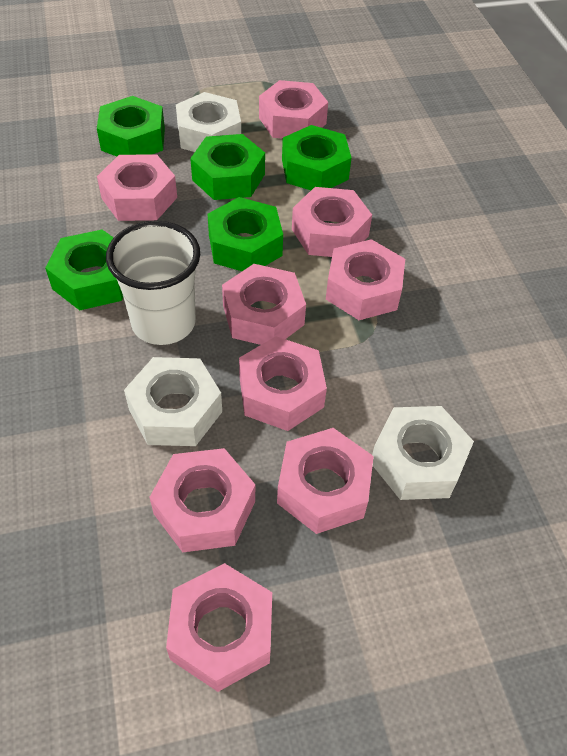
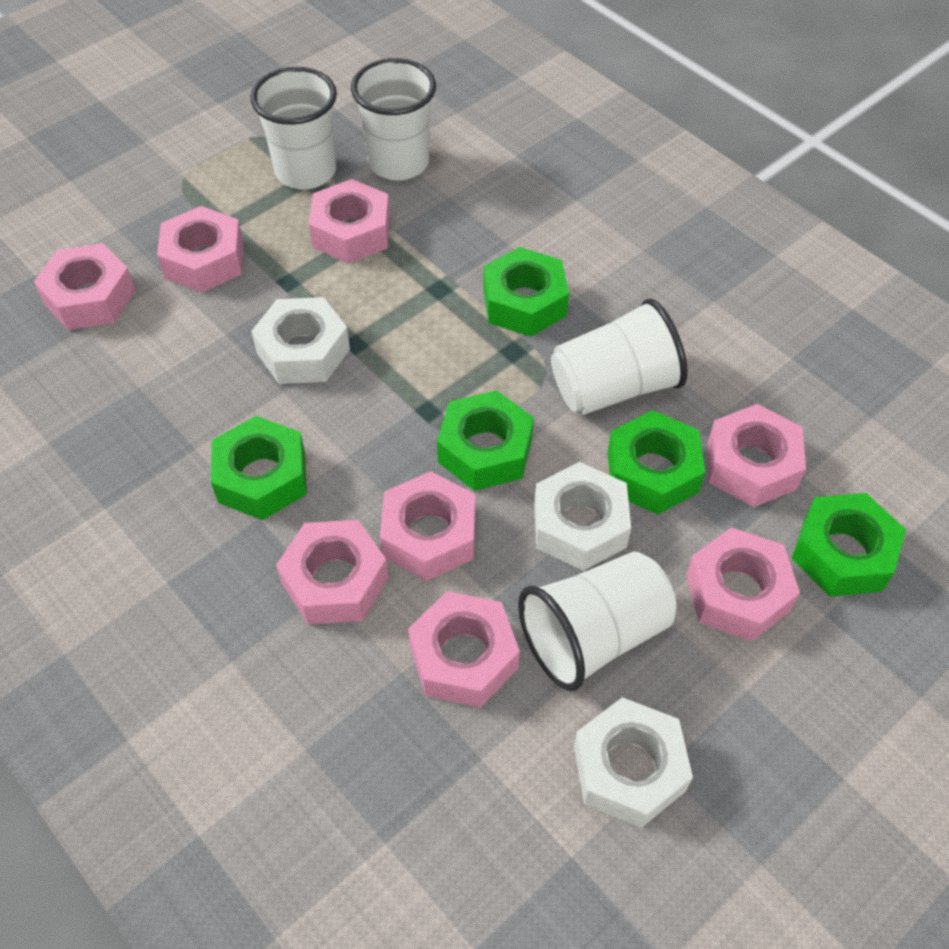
pink nut: 9 -> 8
white cup: 1 -> 4

